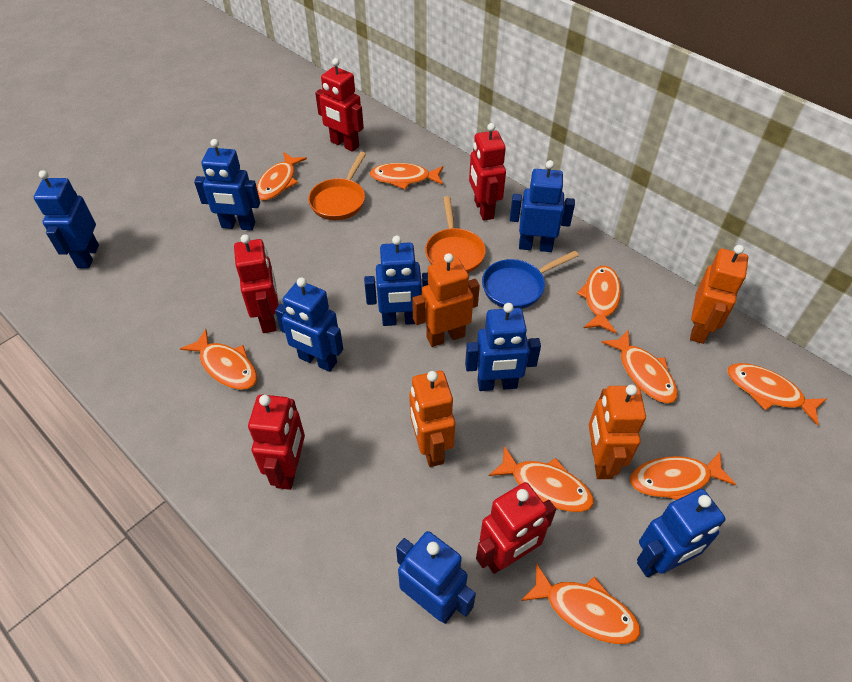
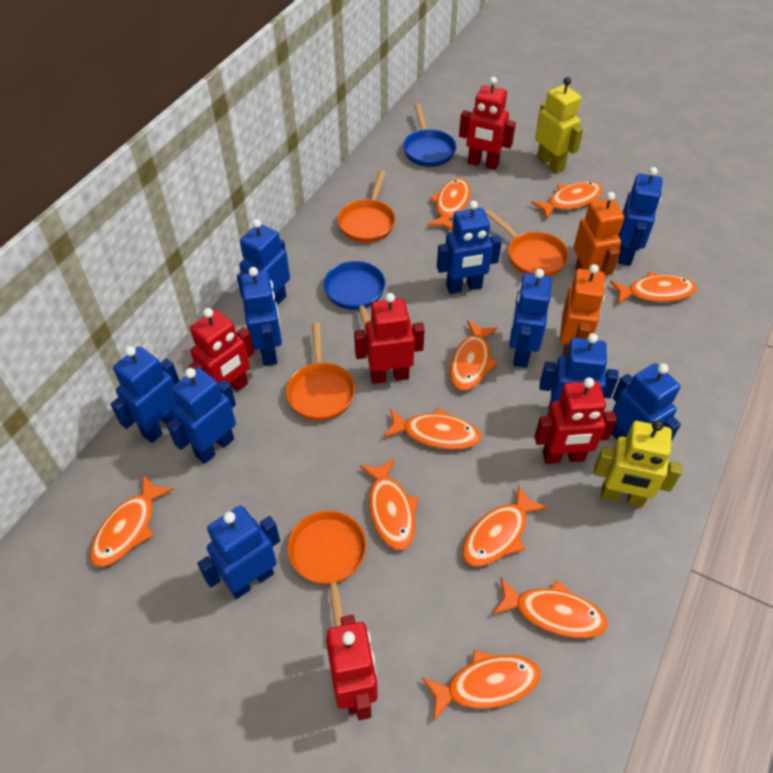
blue pan: 1 -> 2
blue robot: 8 -> 10
orange fish: 9 -> 10
orange pan: 2 -> 4
orange robot: 4 -> 2
yellow robot: 0 -> 2

